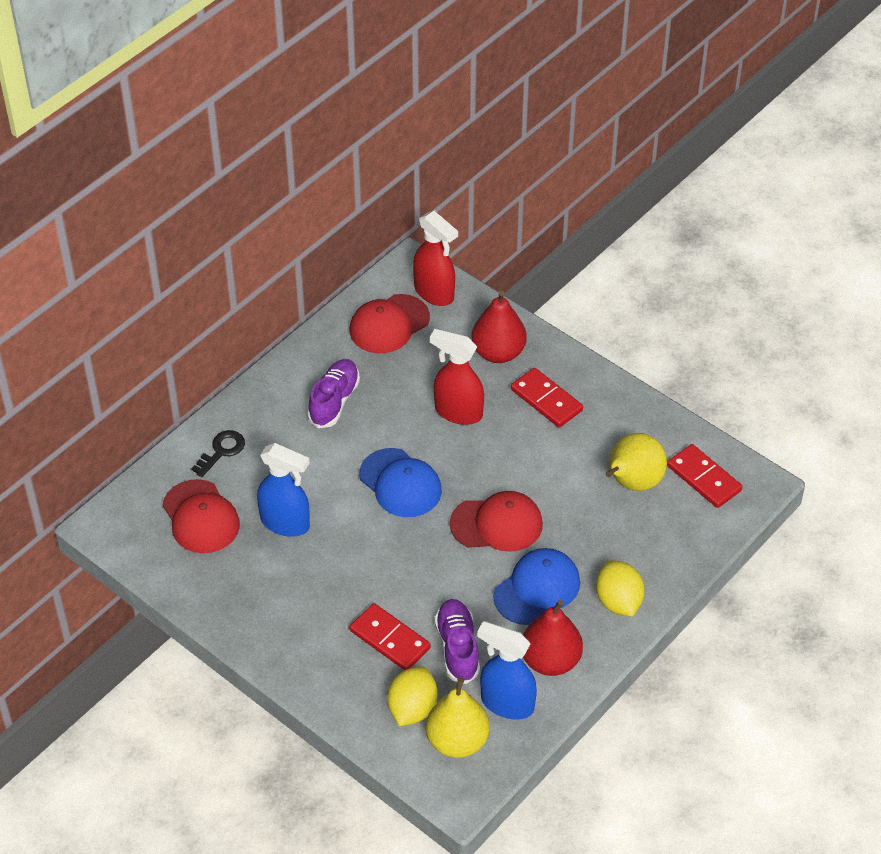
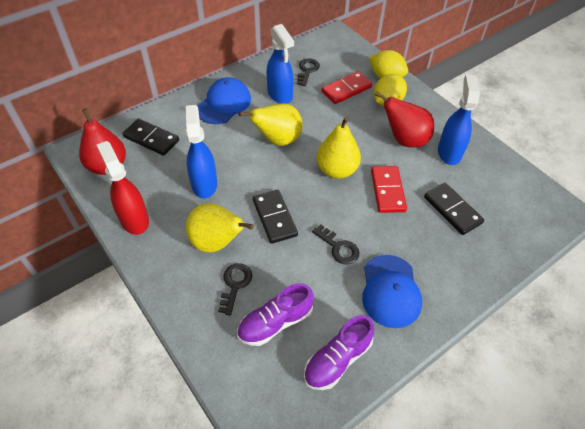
black domino: 0 -> 3
black key: 1 -> 3
blue spray bottle: 2 -> 3
red cap: 3 -> 0
red domino: 3 -> 2
red spray bottle: 2 -> 1
yellow pear: 2 -> 3

